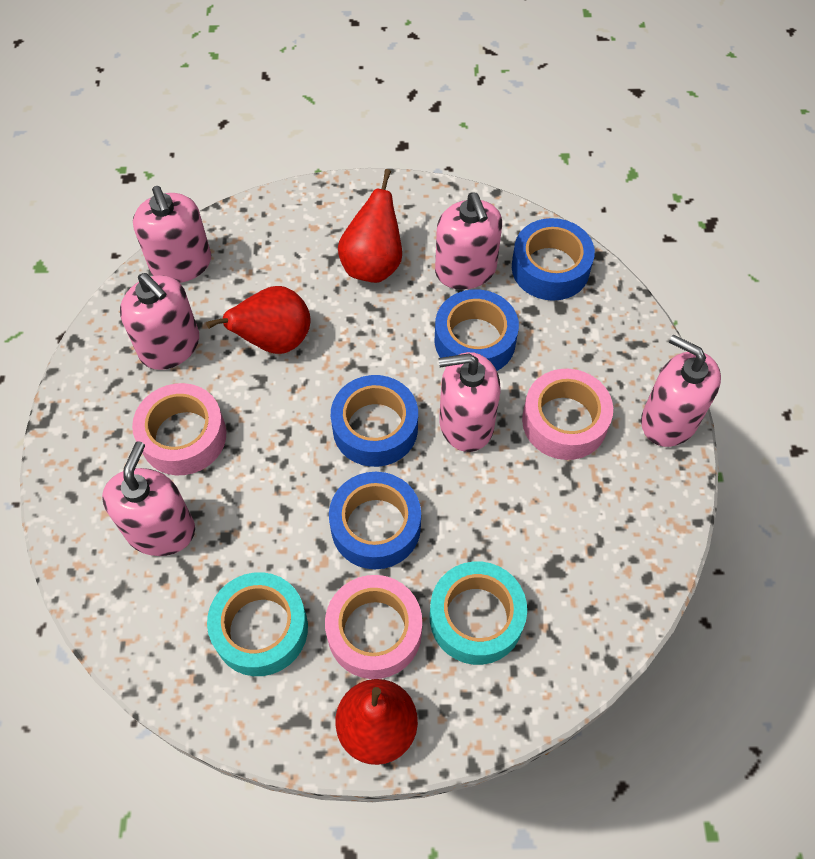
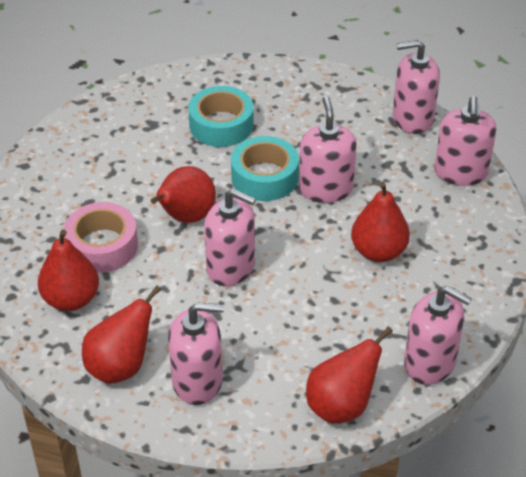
blue tape: 4 -> 0
pink tape: 3 -> 1
red pear: 3 -> 5

